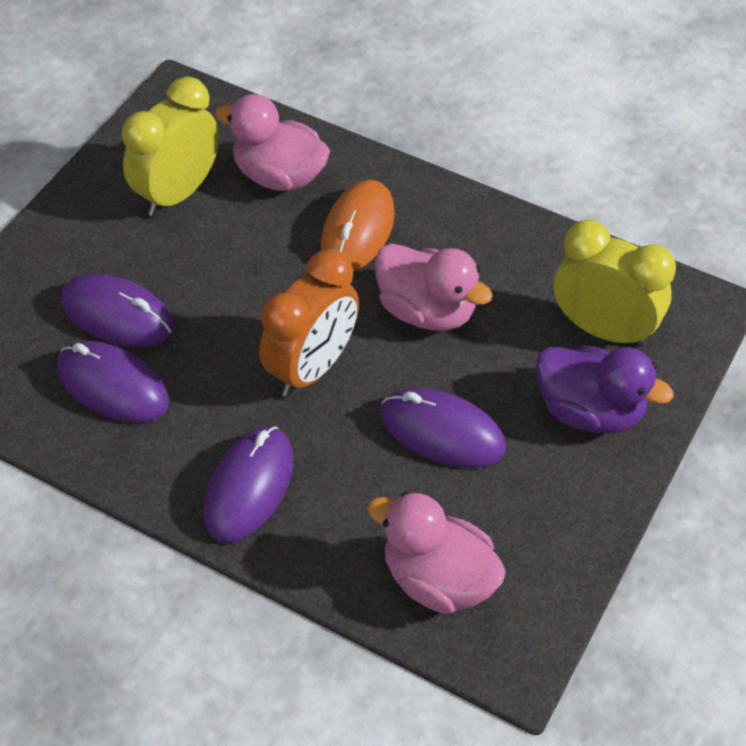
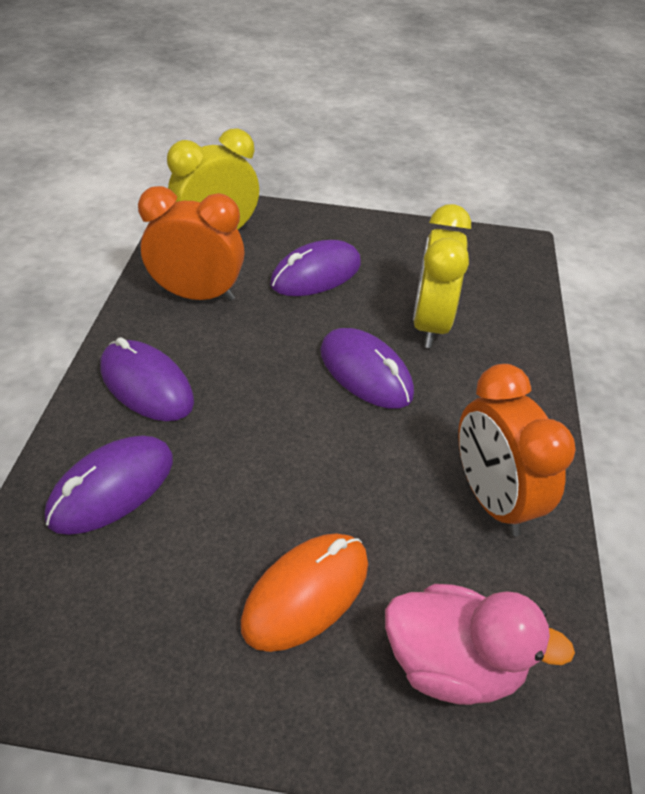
orange clock: 1 -> 2
pink duck: 3 -> 1
purple duck: 1 -> 0

